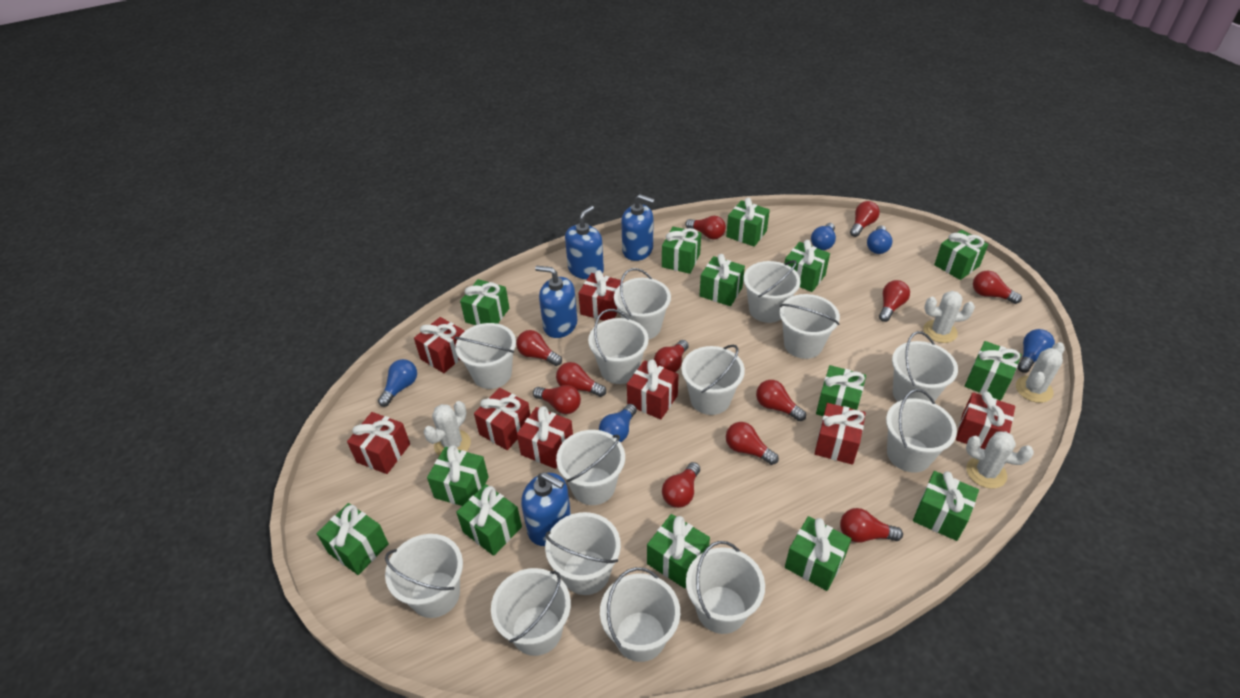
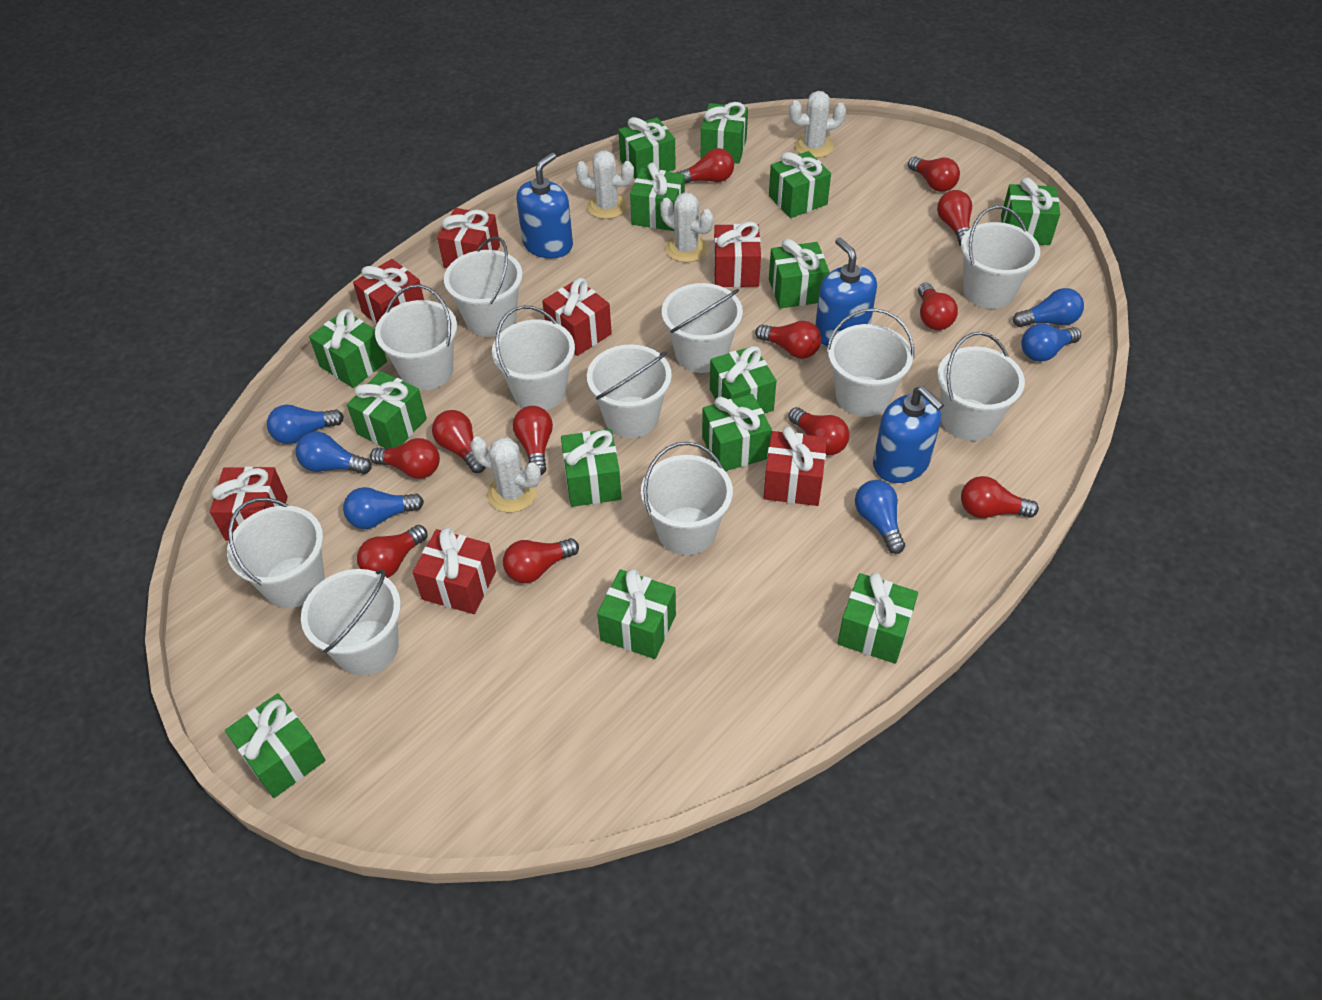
blue light bulb: 5 -> 6
blue soap dispenser: 4 -> 3
red gift: 8 -> 7
white bucket: 14 -> 11

